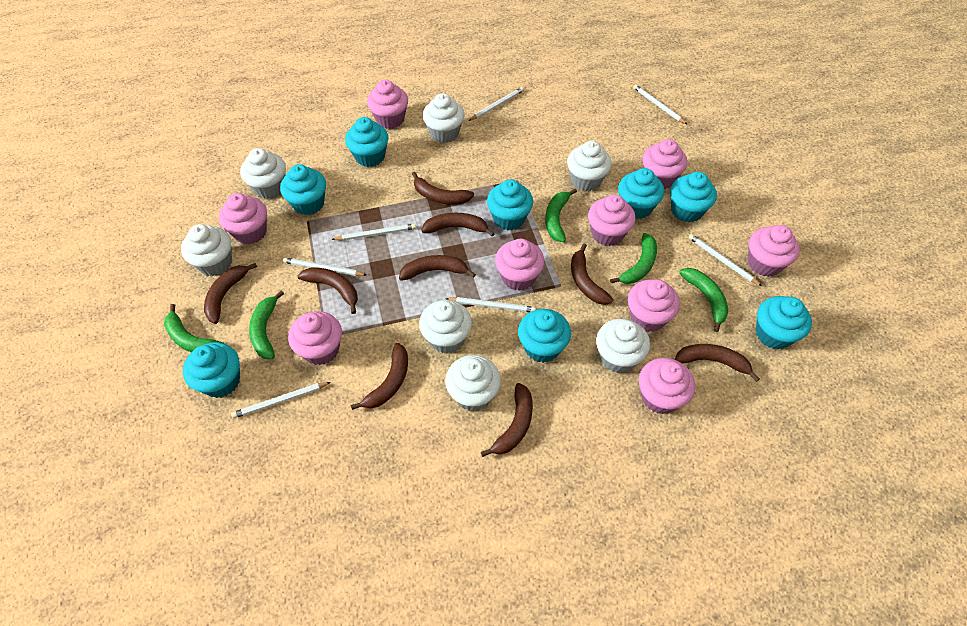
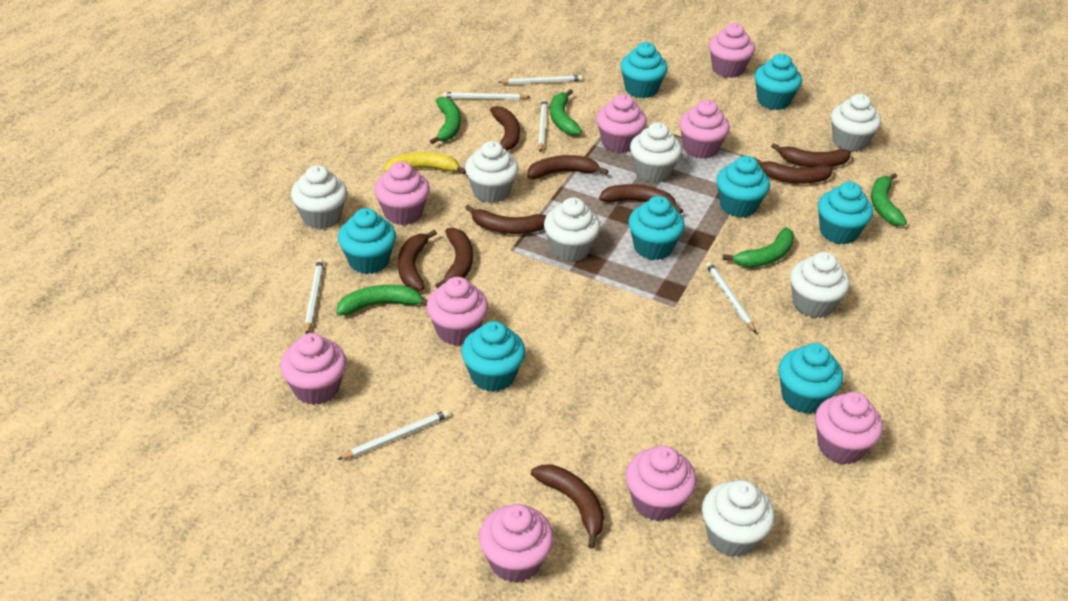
white pencil: 7 -> 6
yellow banana: 0 -> 1

